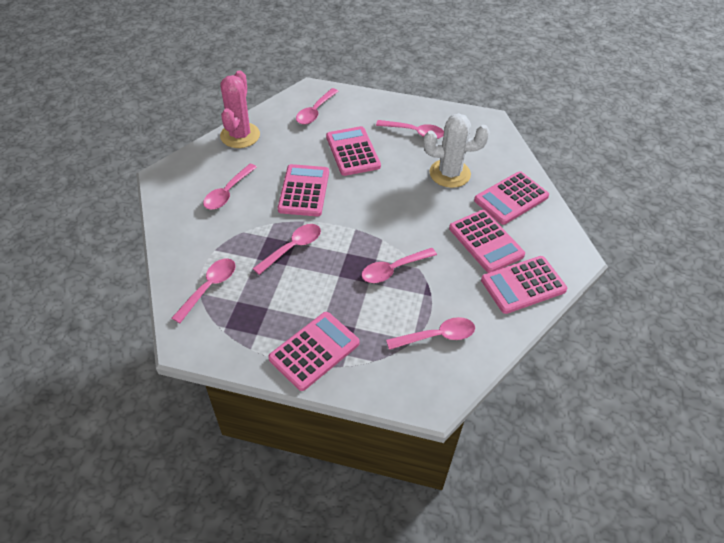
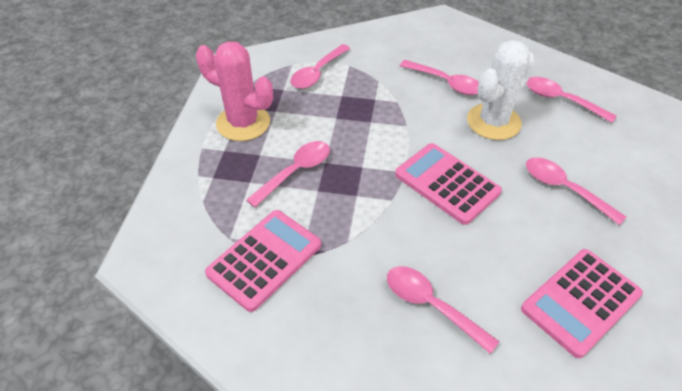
pink calculator: 6 -> 3
pink spoon: 7 -> 6

